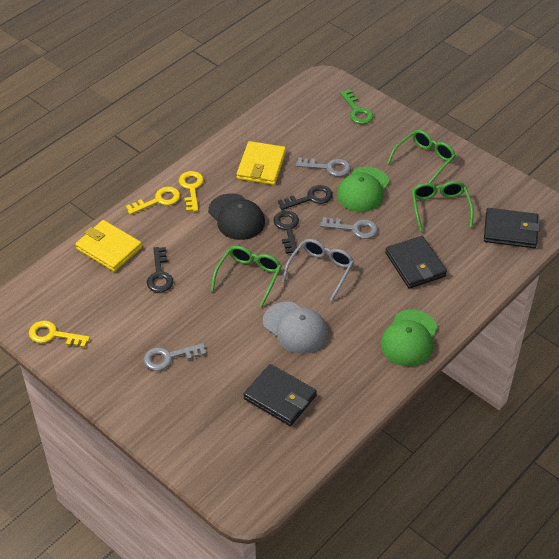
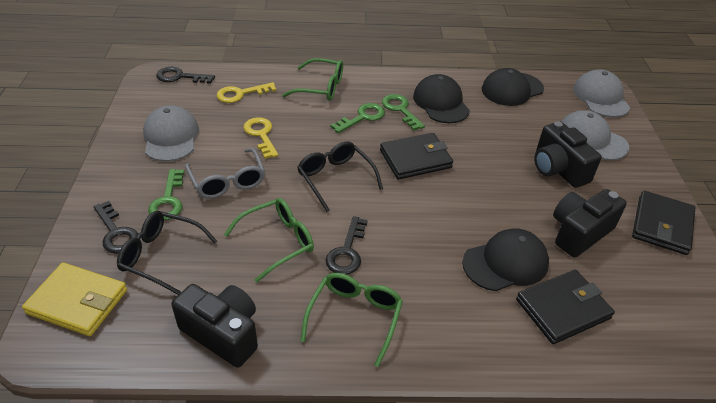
black camera: 0 -> 3
black cap: 1 -> 3
black glasses: 0 -> 2
green cap: 2 -> 0
green key: 1 -> 3
grey cap: 1 -> 3
grey key: 3 -> 0
yellow key: 3 -> 2
yellow wallet: 2 -> 1

